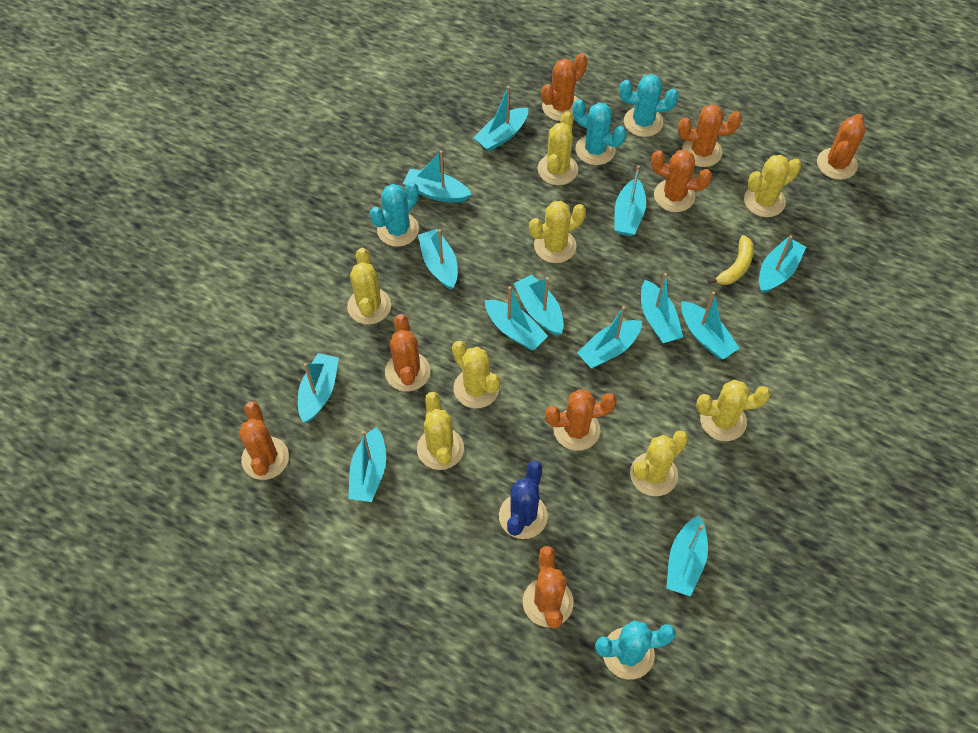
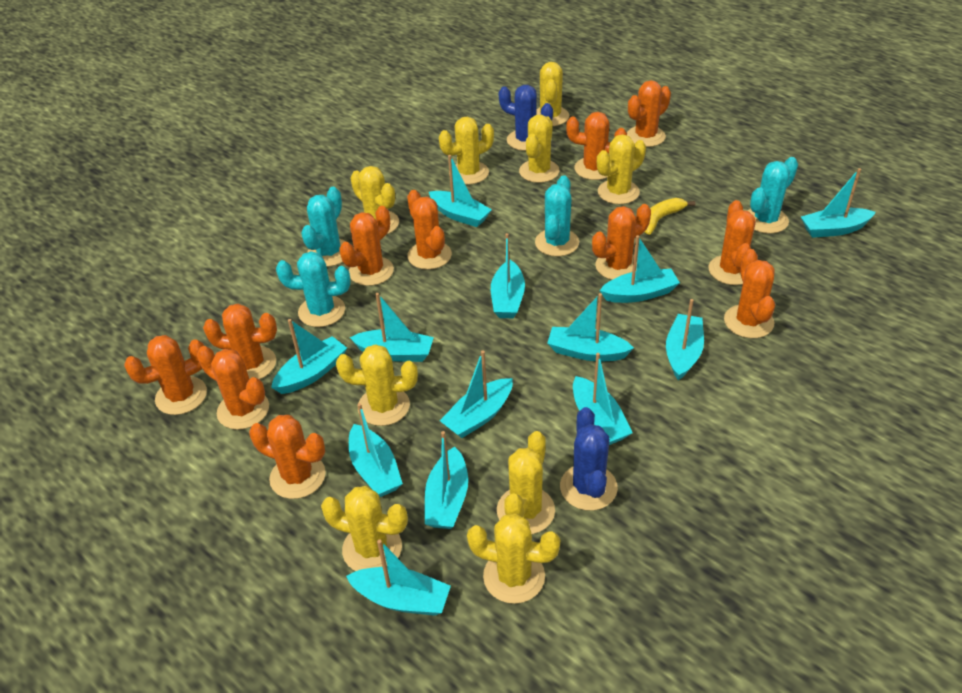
blue cactus: 1 -> 2
orange cactus: 8 -> 11
yellow cactus: 8 -> 9

